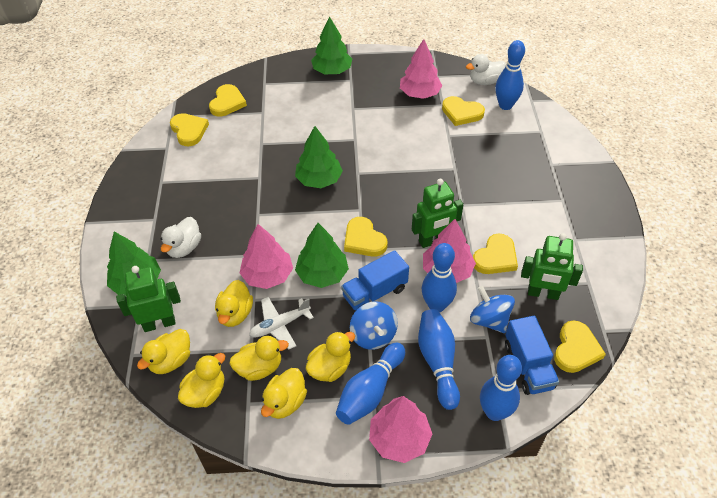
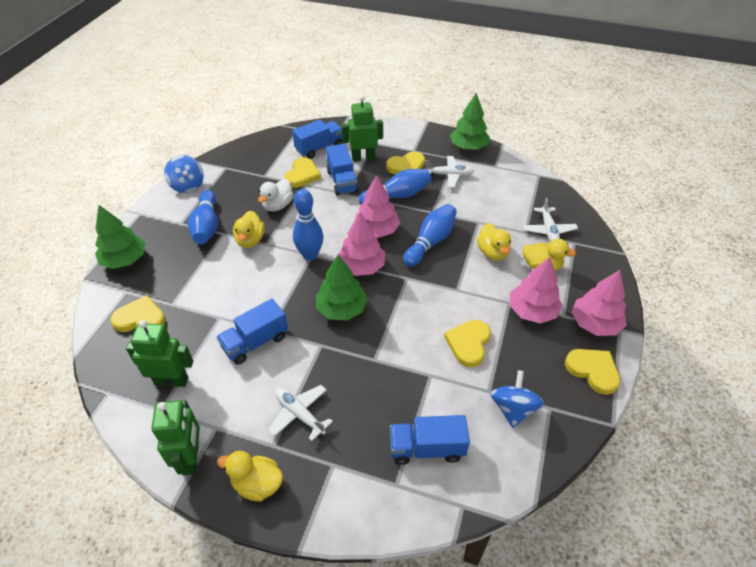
blue bowling pin: 5 -> 4
blue truck: 2 -> 4
green tree: 4 -> 3
white duck: 2 -> 1
white plane: 1 -> 3
yellow duck: 6 -> 4
yellow heart: 6 -> 5

